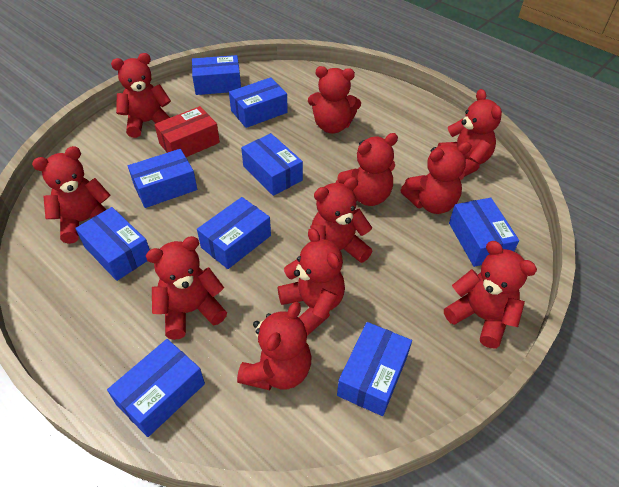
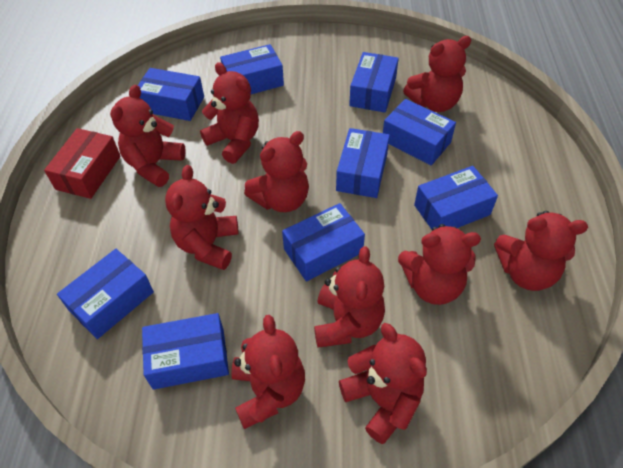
red teddy bear: 11 -> 10

